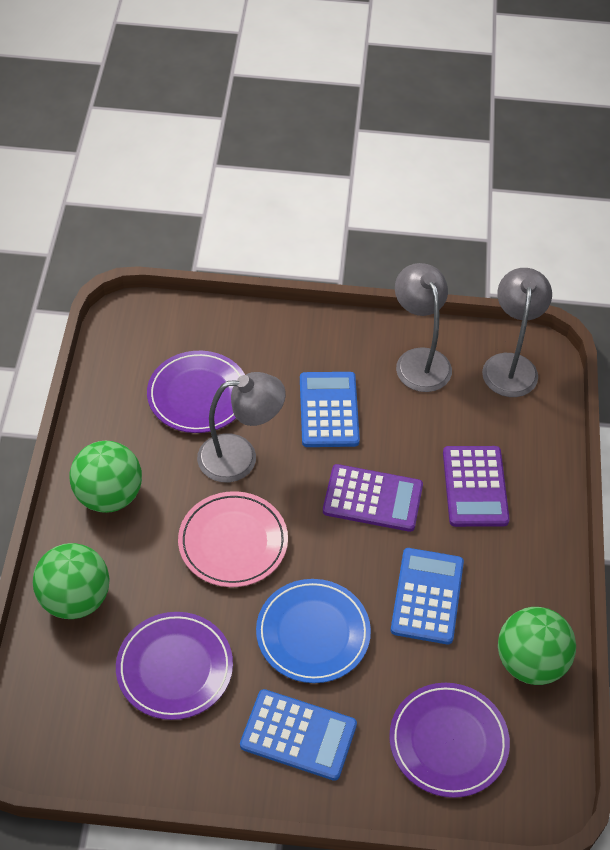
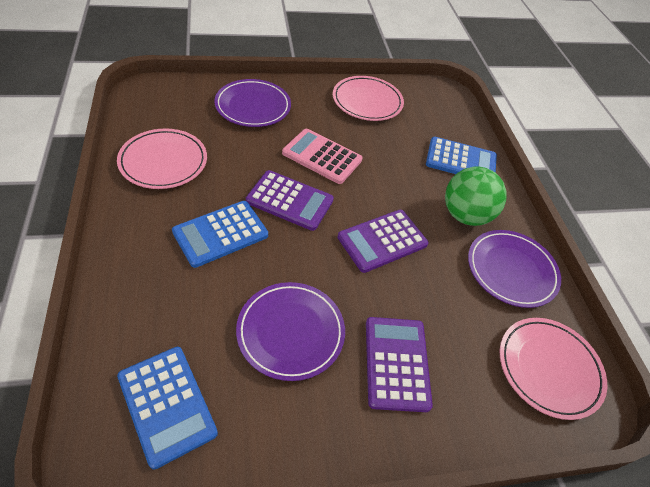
blue plate: 1 -> 0
green ball: 3 -> 1
grey lamp: 3 -> 0
pink calculator: 0 -> 1
pink plate: 1 -> 3
purple calculator: 2 -> 3

